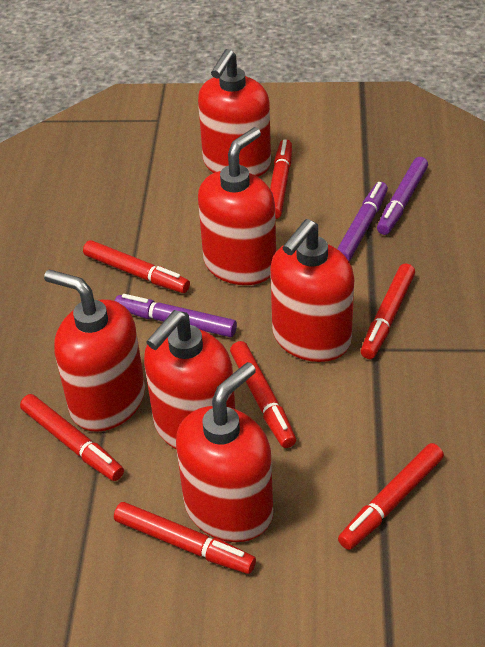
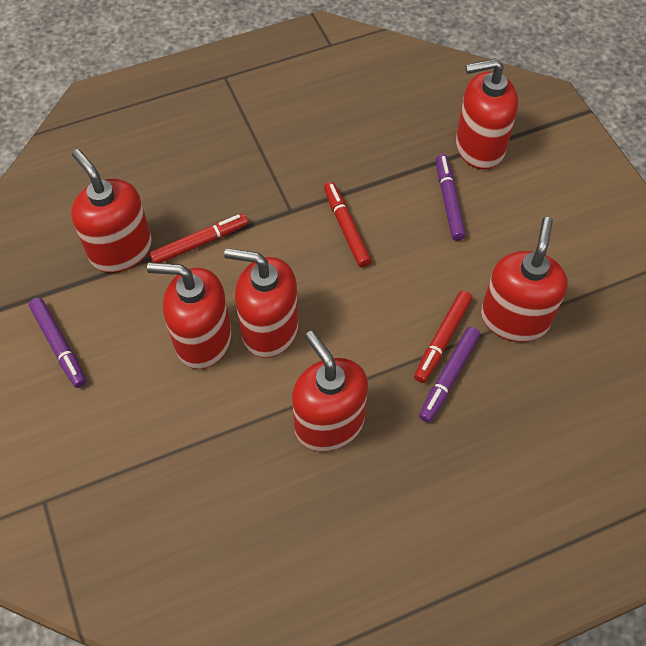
red marker: 7 -> 3

